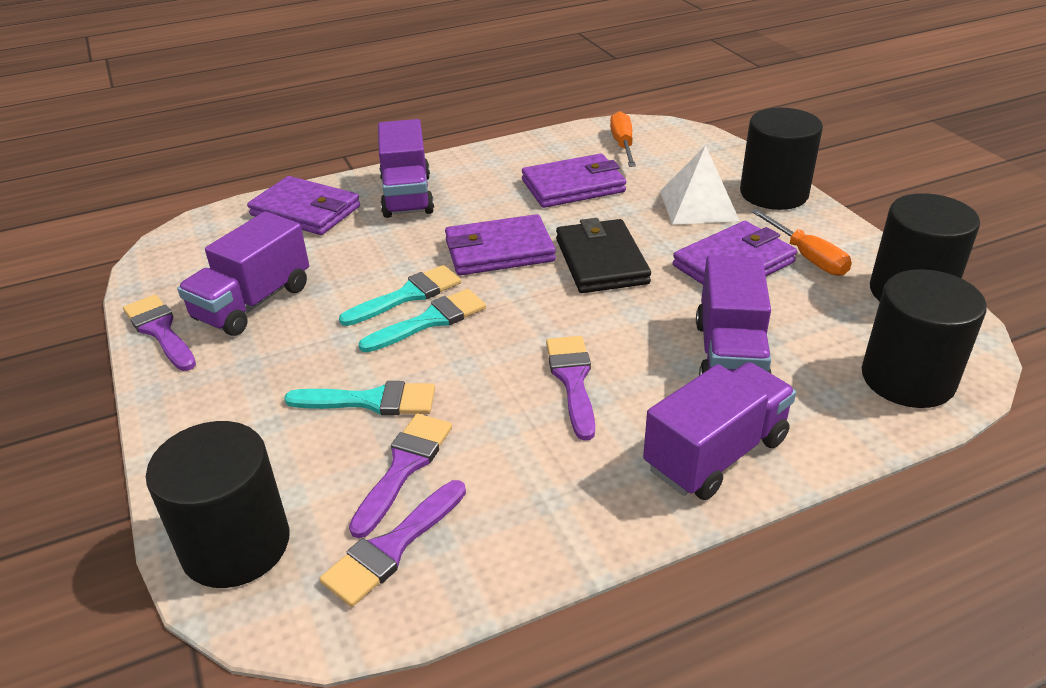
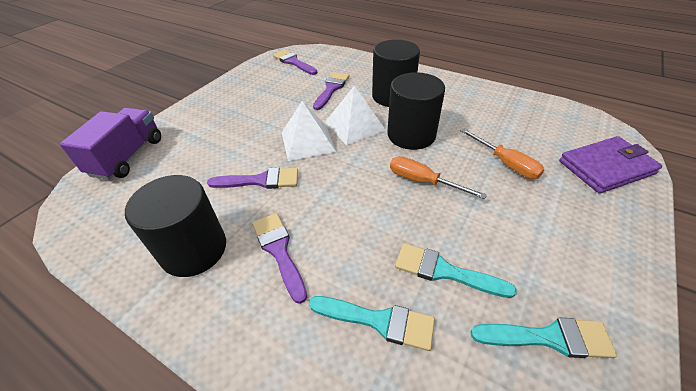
black cylinder: 4 -> 3
black wallet: 1 -> 0
purple truck: 4 -> 1
purple wallet: 4 -> 1
white pyramid: 1 -> 2

